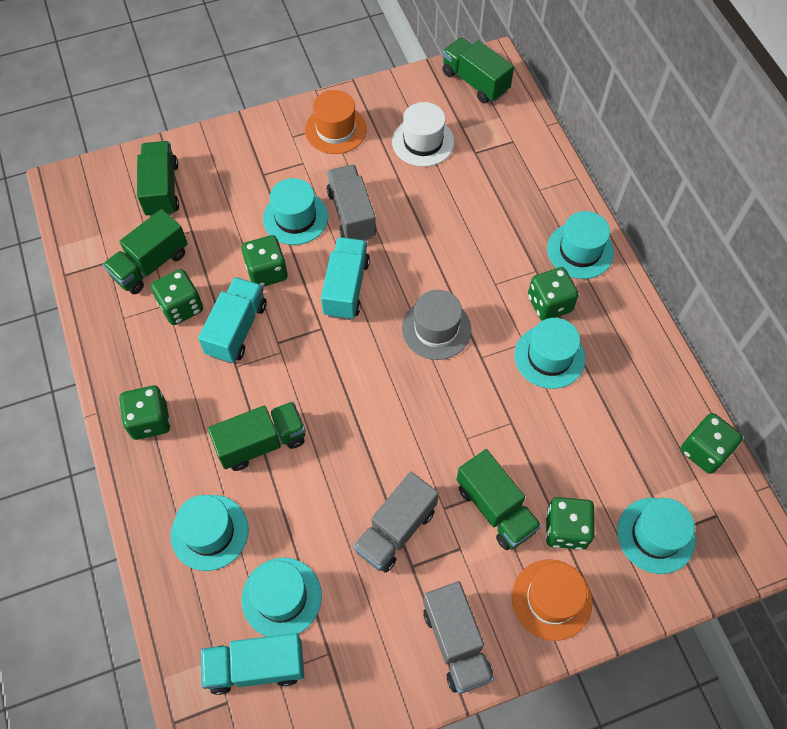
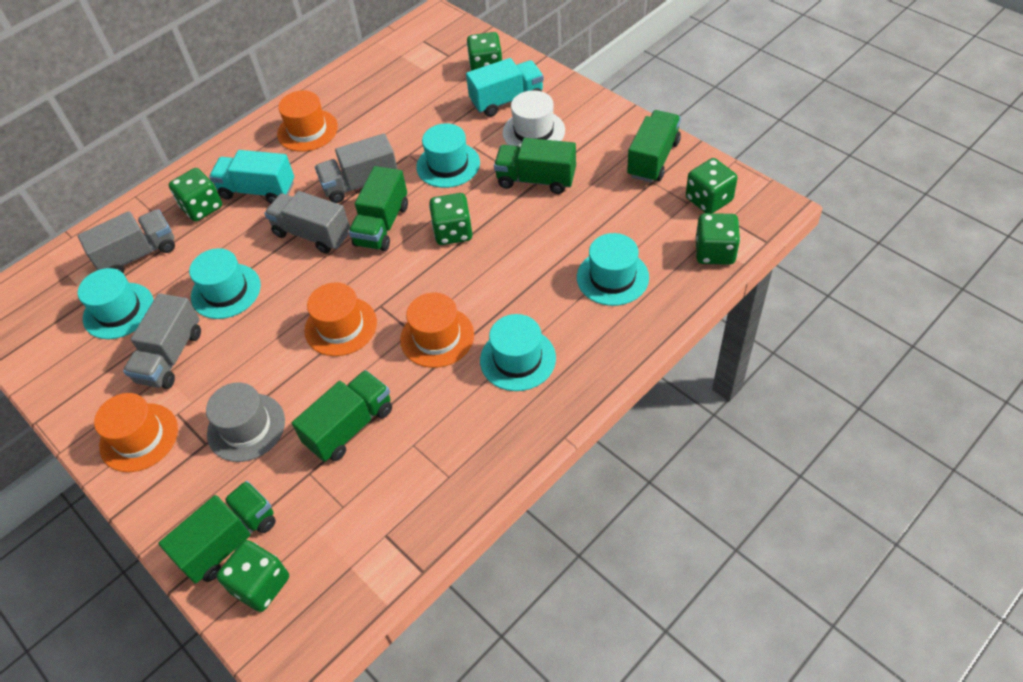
grey truck: 3 -> 4
orange hat: 2 -> 4
turquoise hat: 6 -> 5
turquoise truck: 3 -> 2

